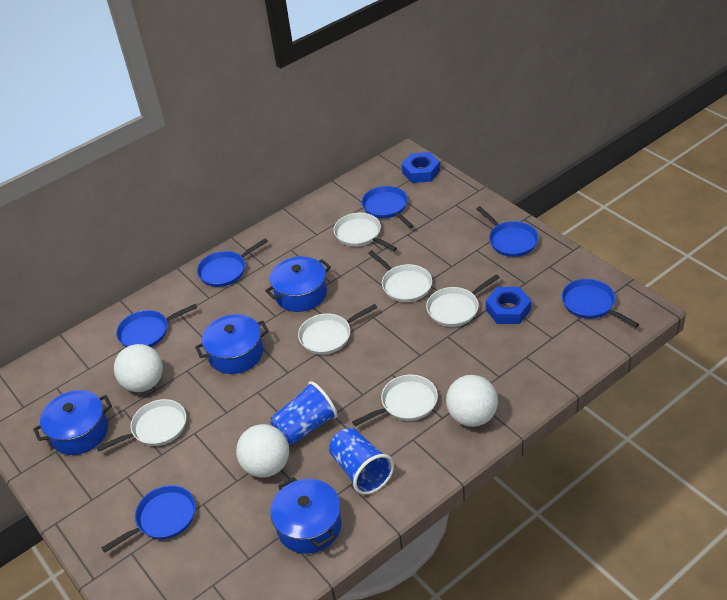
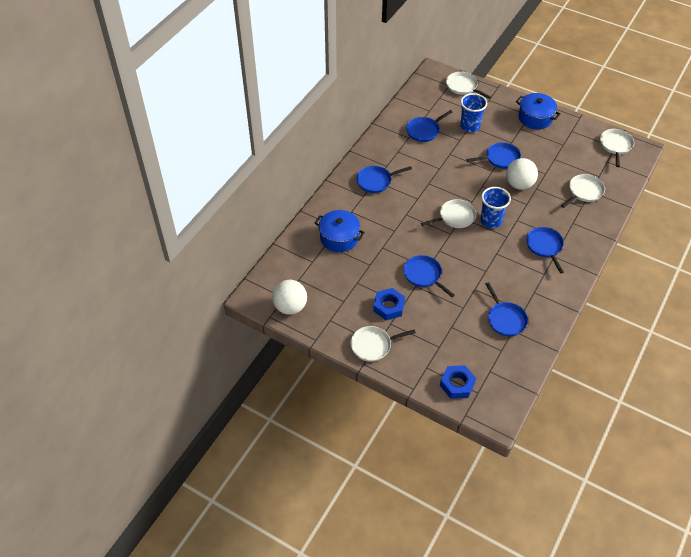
blue pot: 4 -> 2
white ball: 3 -> 2
white pan: 6 -> 5

